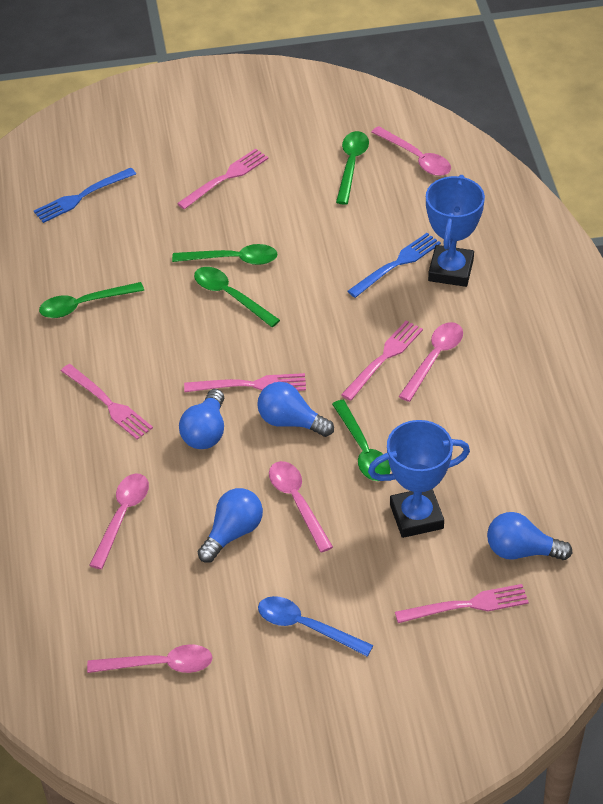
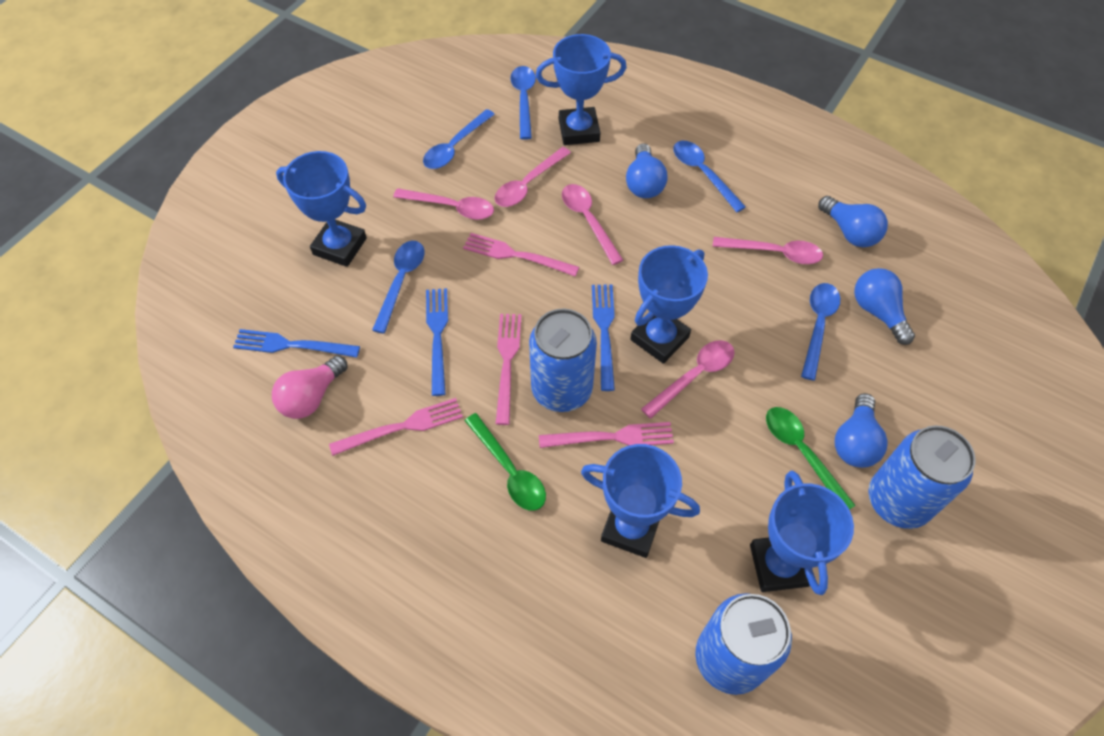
blue can: 0 -> 3
blue fork: 2 -> 3
blue spoon: 1 -> 5
blue trophy: 2 -> 5
green spoon: 5 -> 2
pink fork: 5 -> 4
pink light bulb: 0 -> 1

